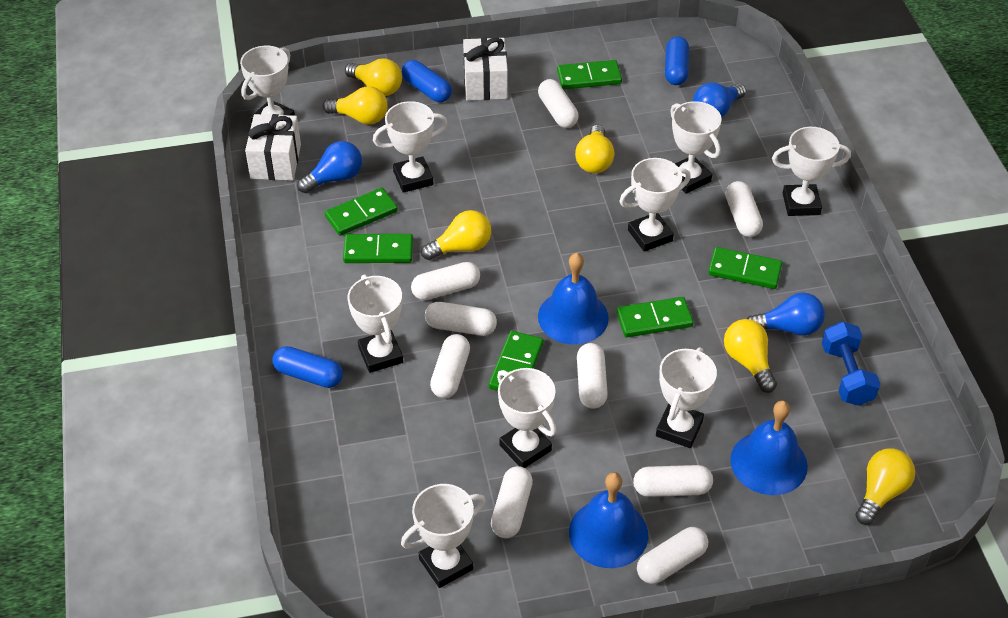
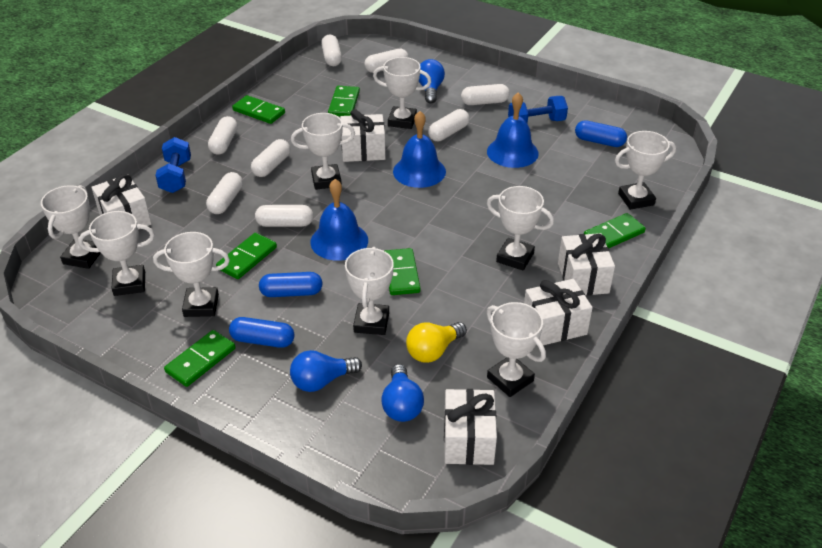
blue dumbbell: 1 -> 2
white capsule: 9 -> 8
white gift: 2 -> 5
yellow light bulb: 6 -> 1

